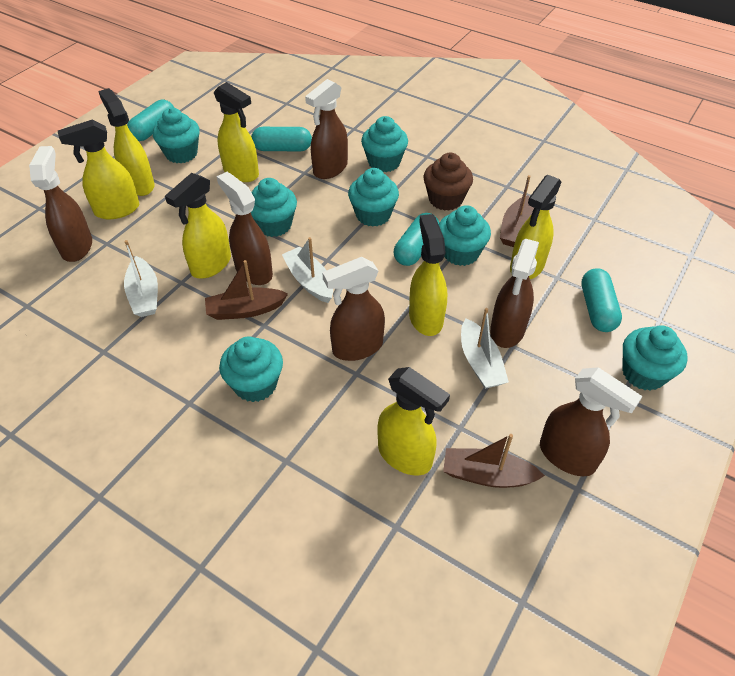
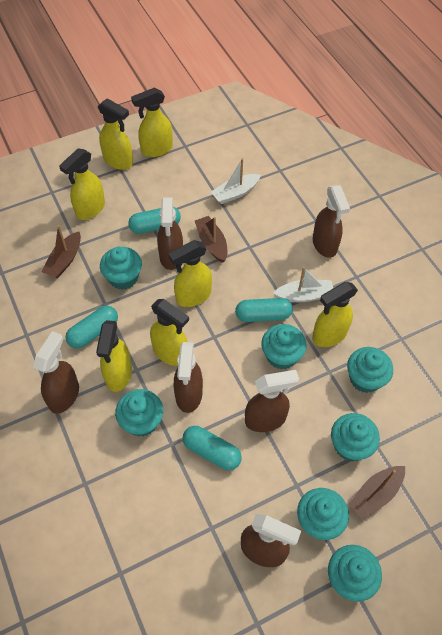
brown cupcake: 1 -> 0
white boat: 3 -> 2

